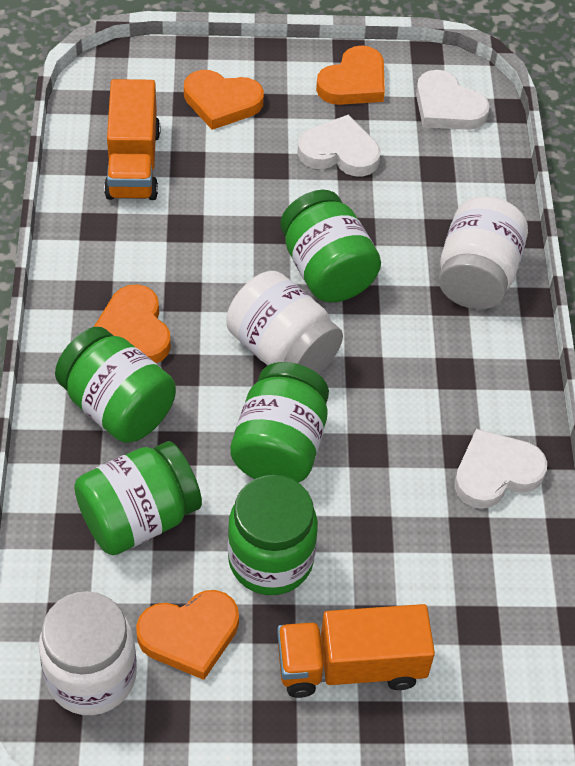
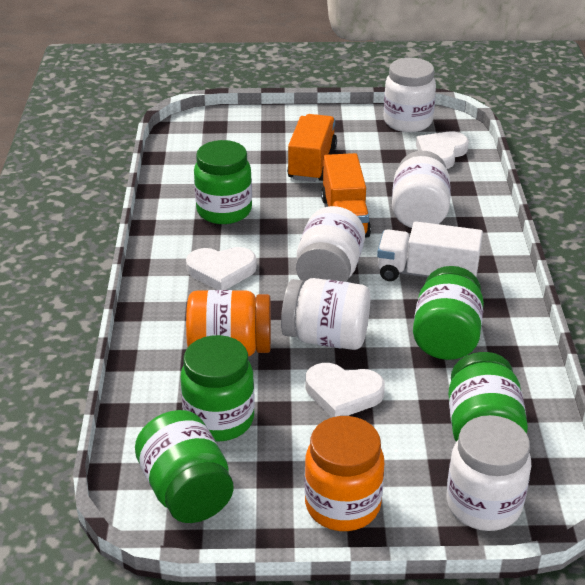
orange heart: 4 -> 0
orange jar: 0 -> 2
white jar: 3 -> 5
white truck: 0 -> 1

